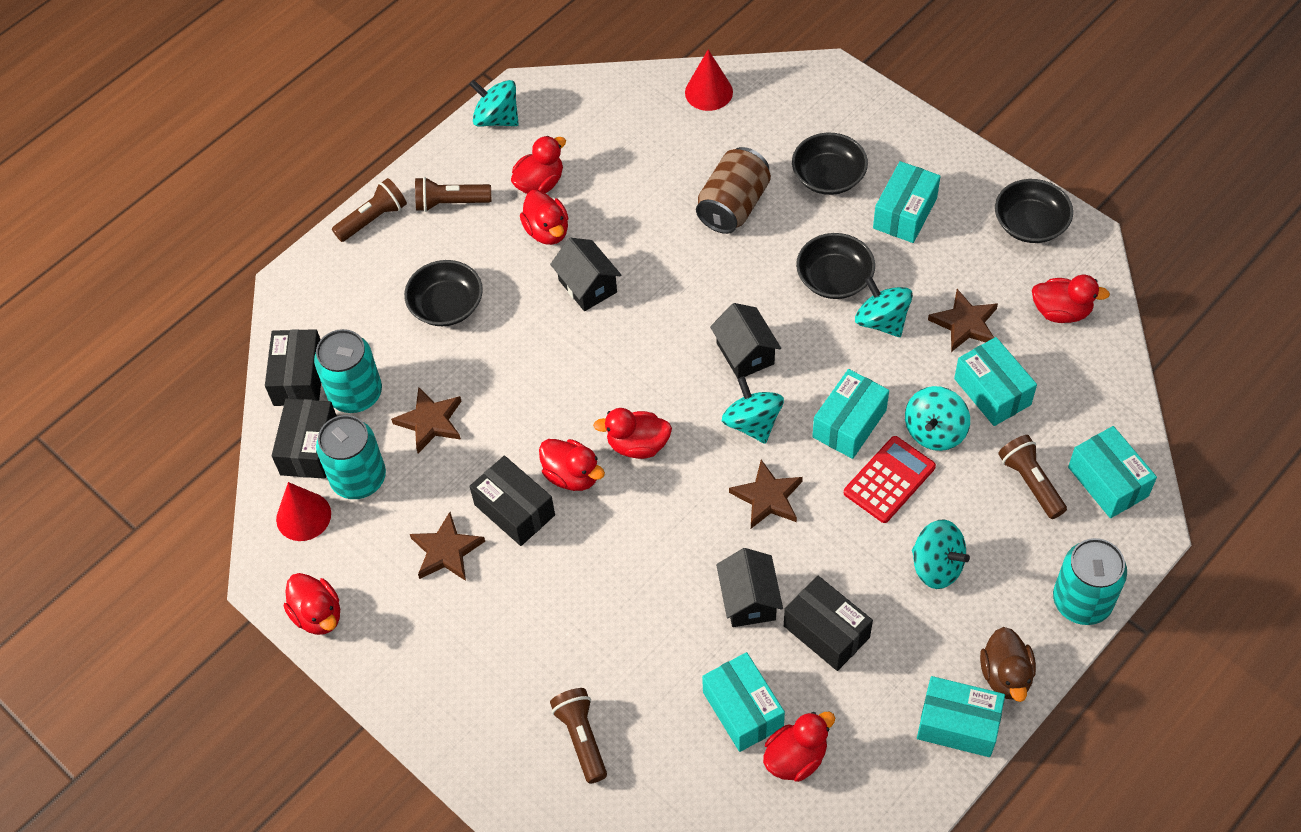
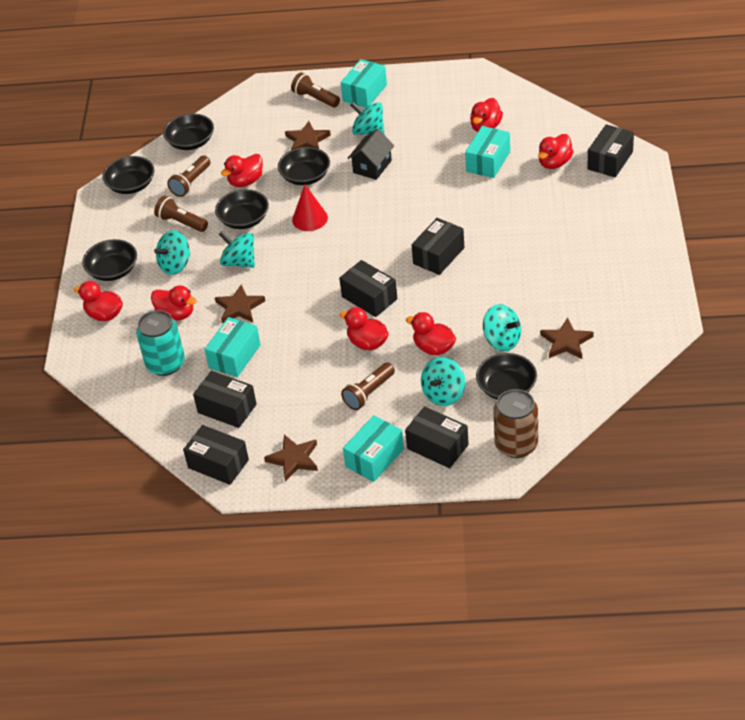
black bowl: 4 -> 6
black box: 4 -> 6
black house: 3 -> 1
brown duck: 1 -> 0
red calculator: 1 -> 0
red cone: 2 -> 1
turquoise box: 6 -> 4
turquoise can: 3 -> 1

